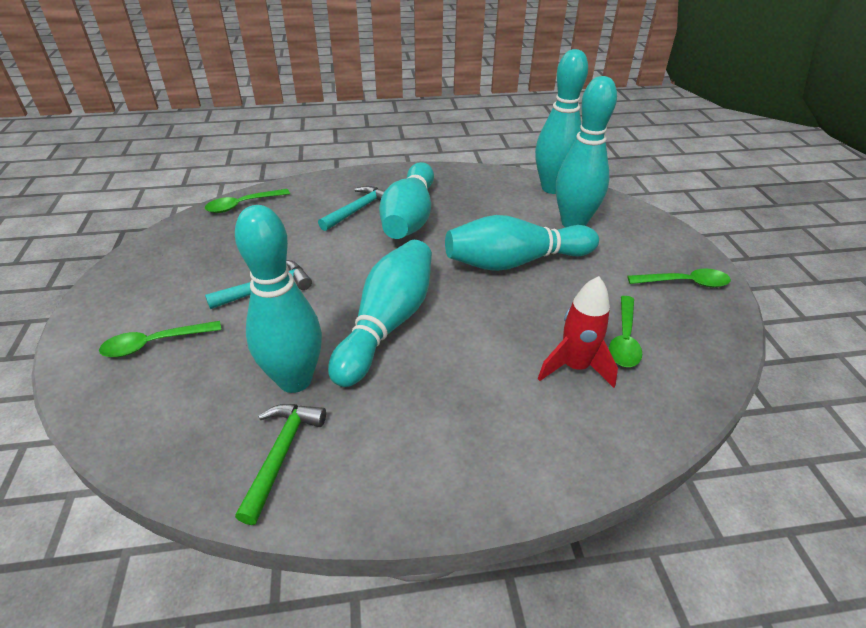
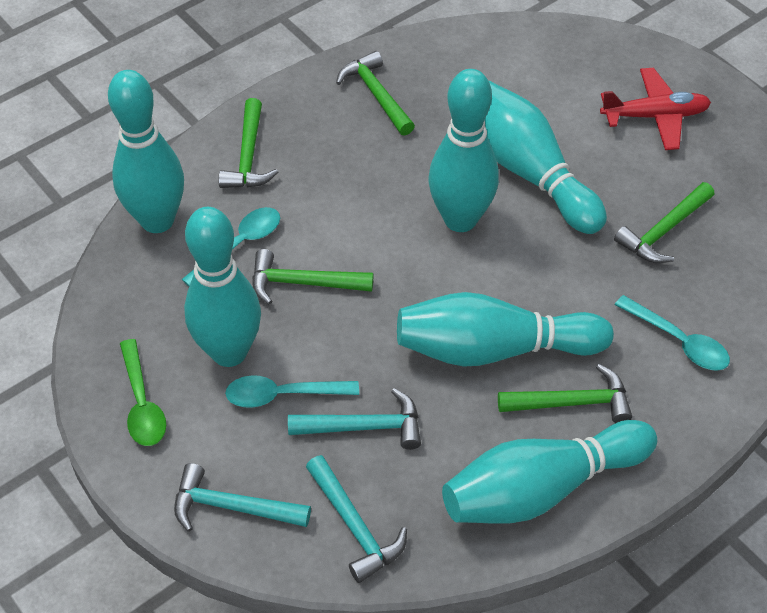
green hammer: 1 -> 5
green spoon: 4 -> 1
red plane: 0 -> 1
red rocket: 1 -> 0
turquoise hammer: 2 -> 3
turquoise spoon: 0 -> 3

